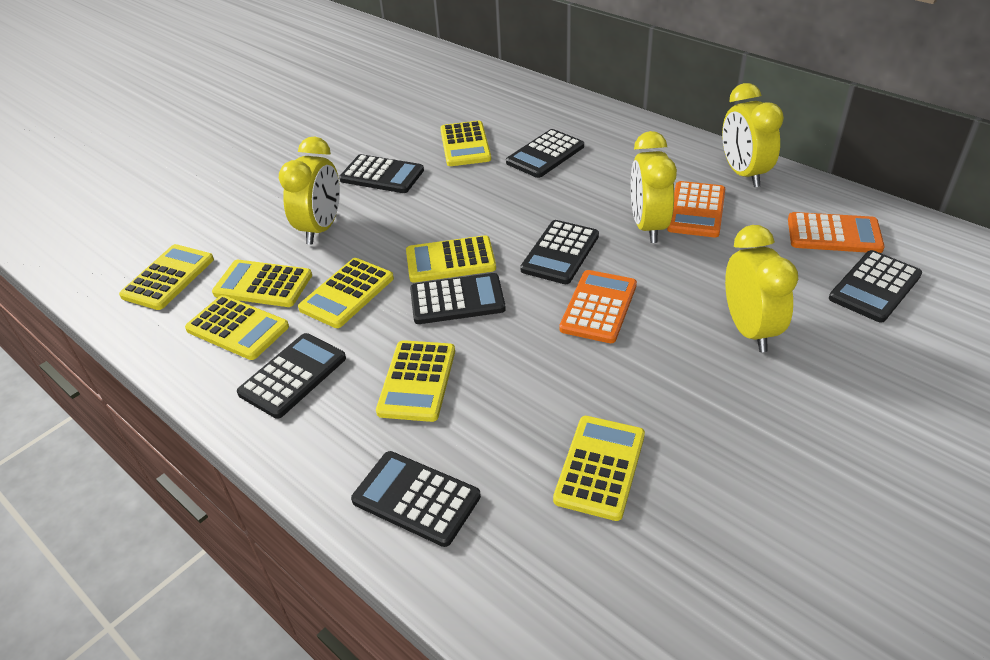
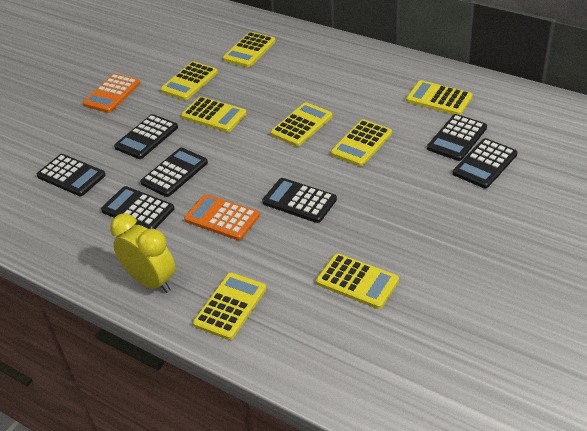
orange calculator: 3 -> 2
yellow clock: 4 -> 1

